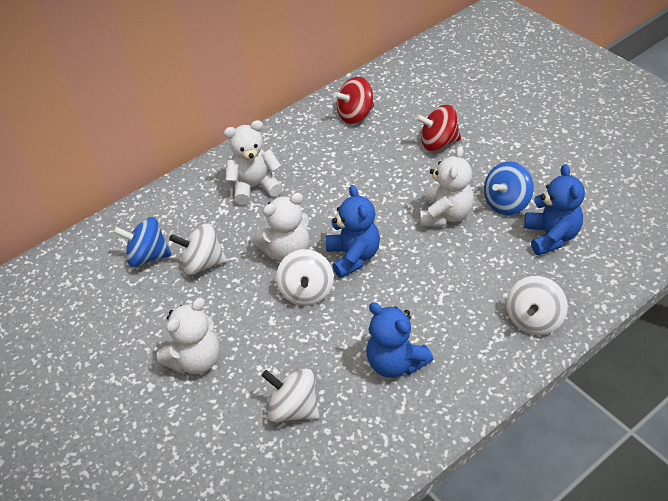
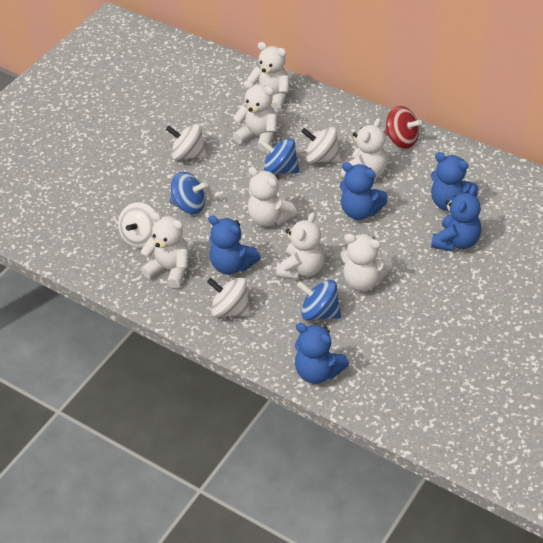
blue spinning top: 2 -> 3
blue teddy bear: 3 -> 5
red spinning top: 2 -> 1
white teddy bear: 4 -> 7

